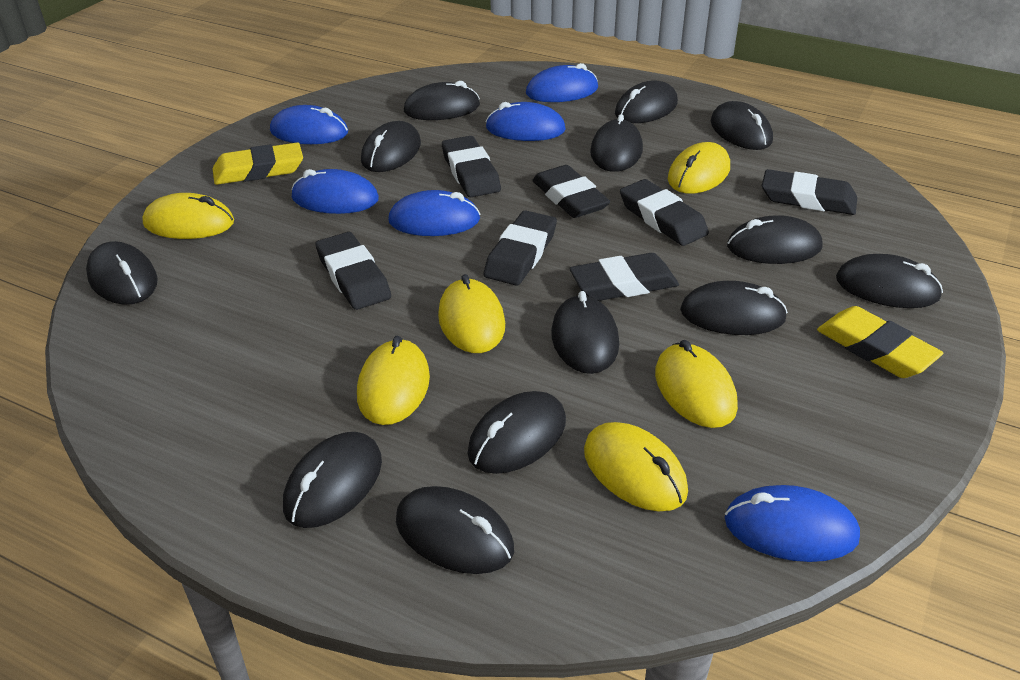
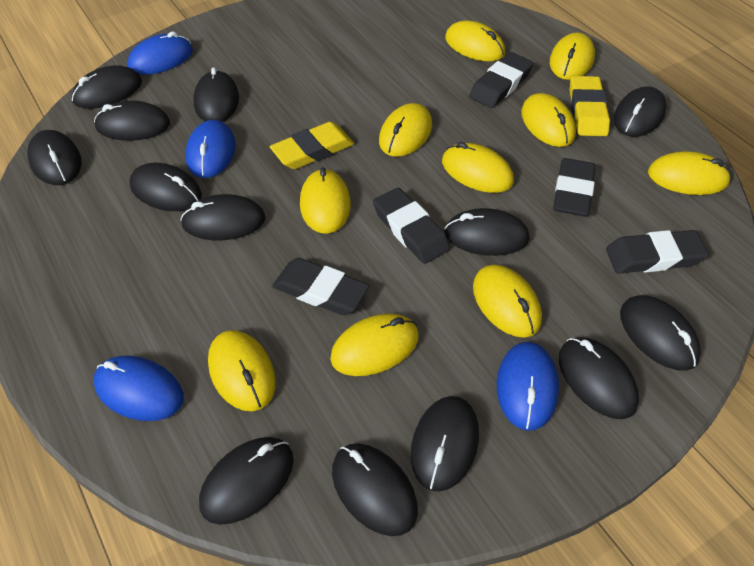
black eraser: 7 -> 5
blue mouse: 6 -> 4
yellow mouse: 6 -> 10

